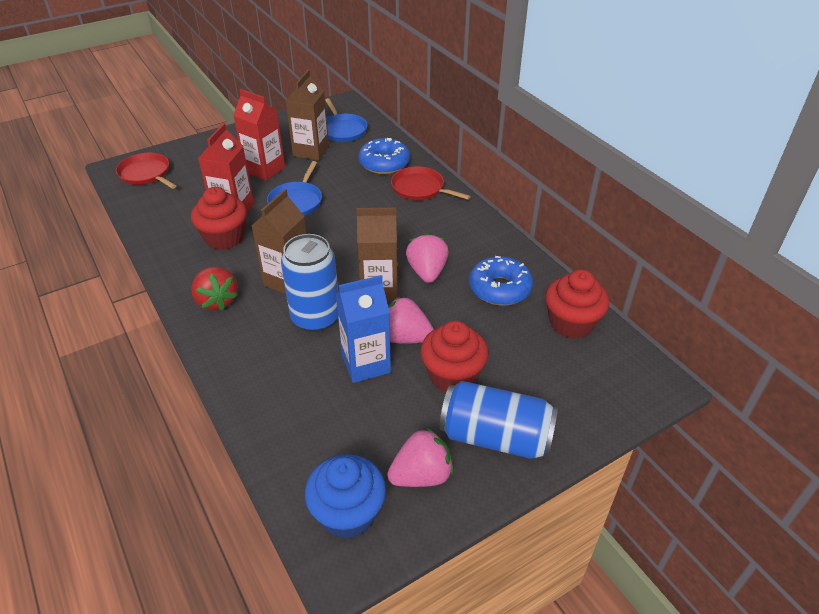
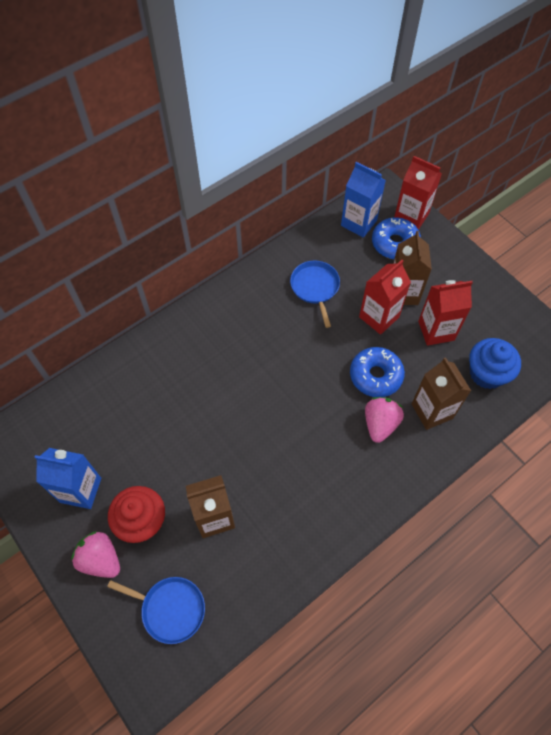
blue can: 2 -> 0
blue carton: 1 -> 2
pink strawberry: 3 -> 2
red carton: 2 -> 3
red cupcake: 3 -> 1
red pan: 2 -> 0
red strawberry: 1 -> 0

